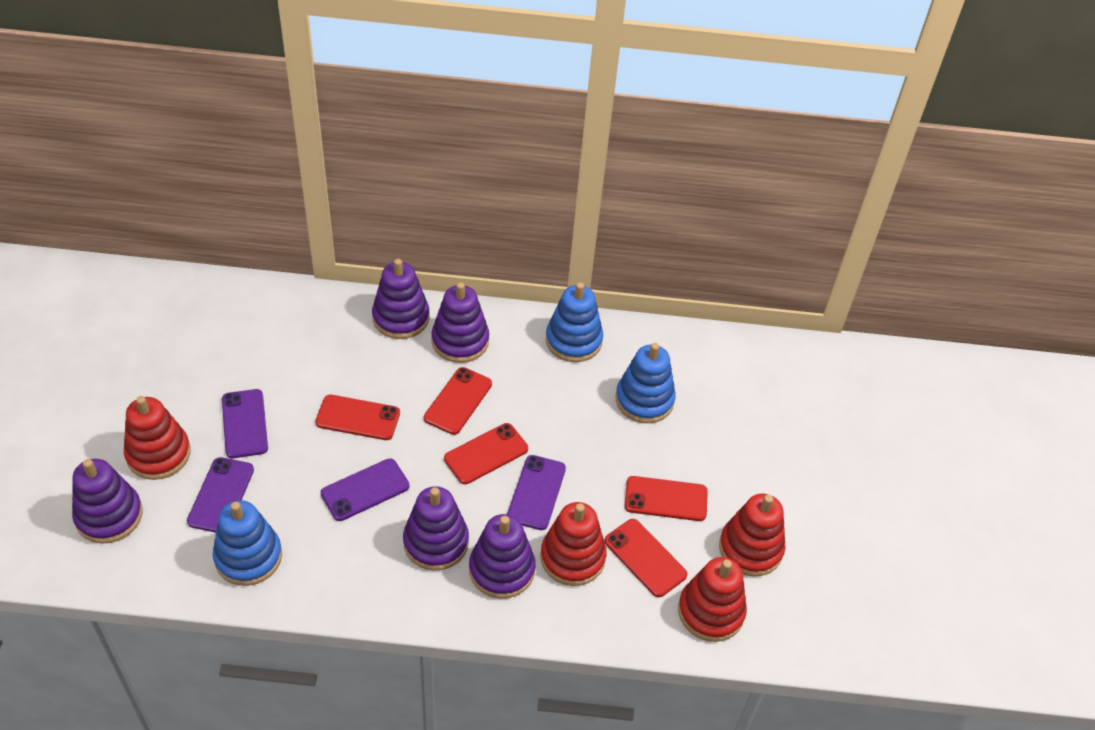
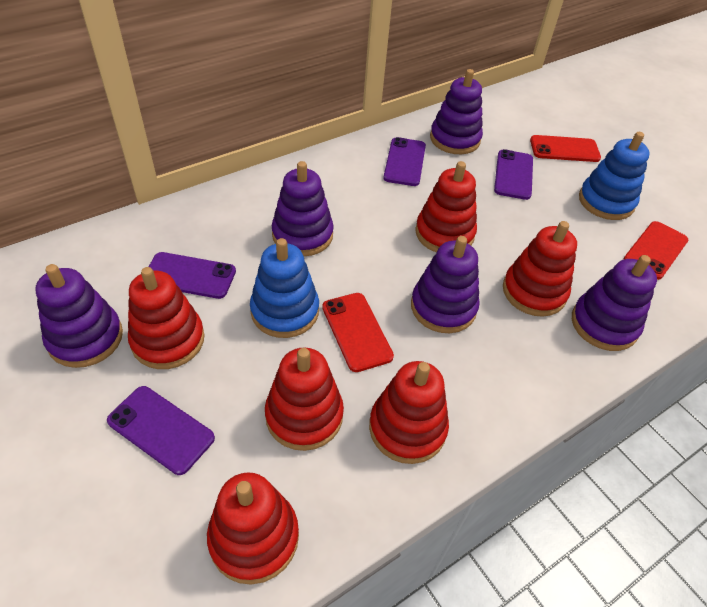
blue stacking toy: 3 -> 2
red phone: 5 -> 3
red stacking toy: 4 -> 6

